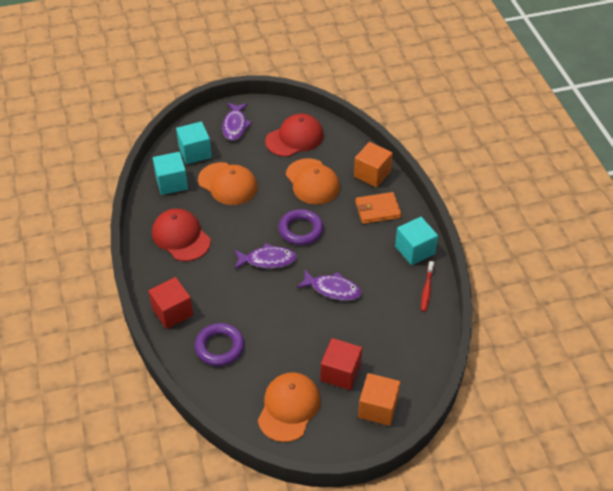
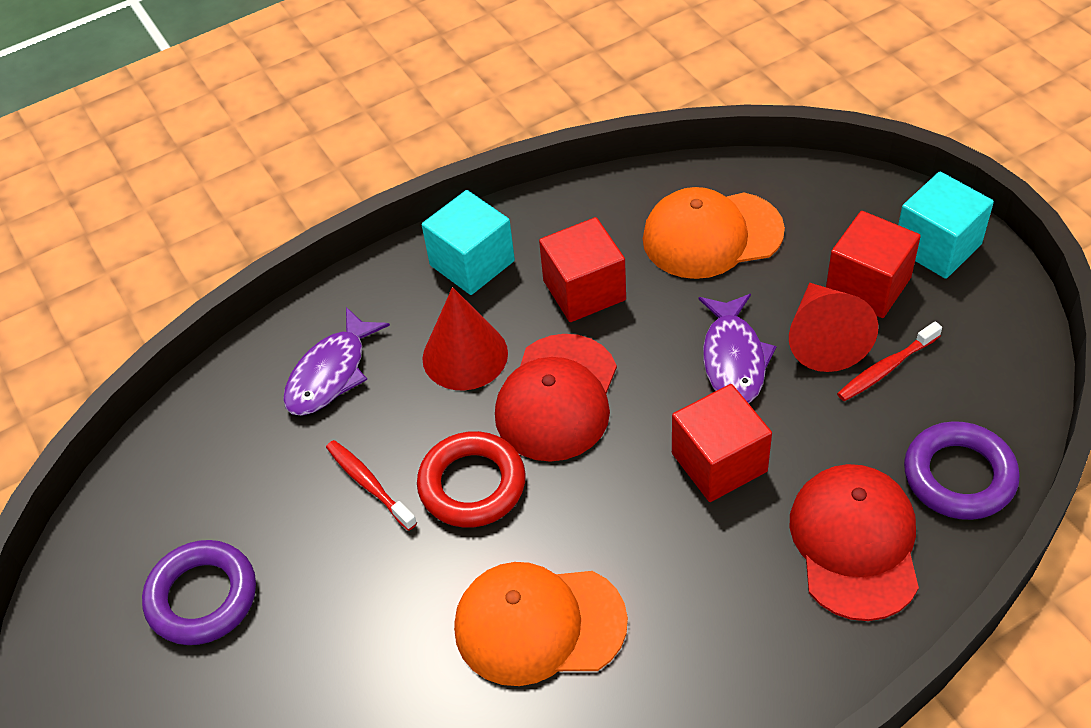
orange cap: 3 -> 2
orange cube: 2 -> 0
orange wallet: 1 -> 0
purple fish: 3 -> 2
red cone: 0 -> 2
red cube: 2 -> 3
red ring: 0 -> 1
red toothbrush: 1 -> 2
turquoise cube: 3 -> 2

